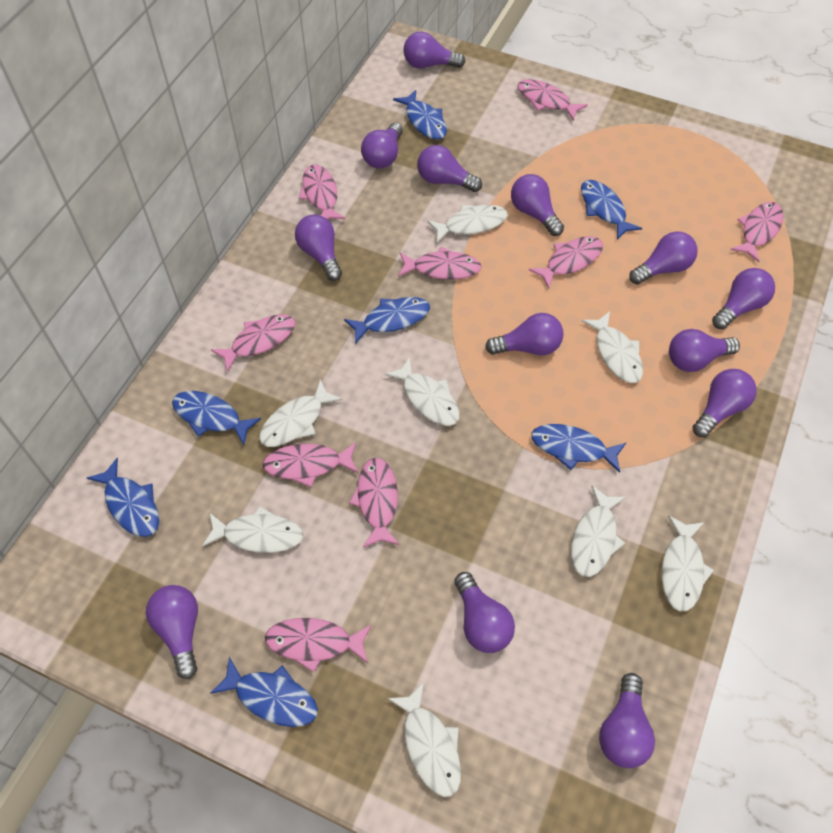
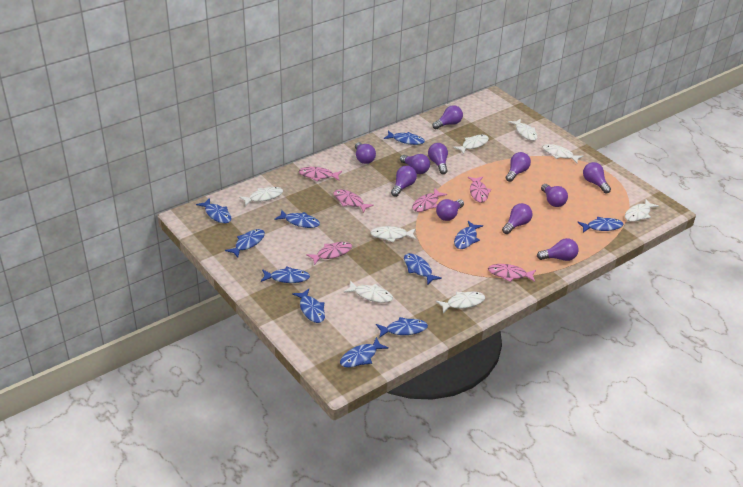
blue fish: 7 -> 11
pink fish: 9 -> 6
purple light bulb: 13 -> 11

